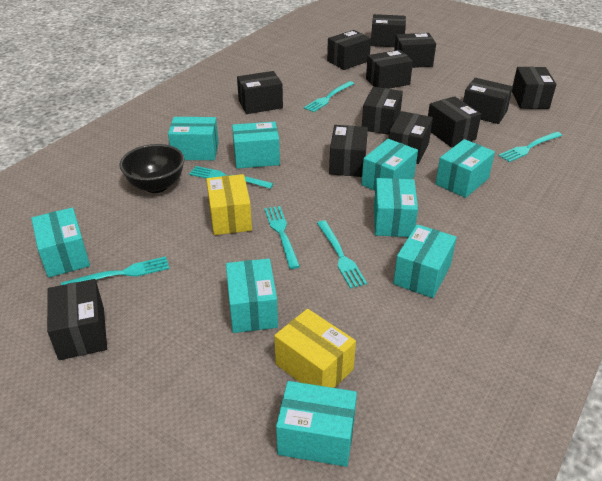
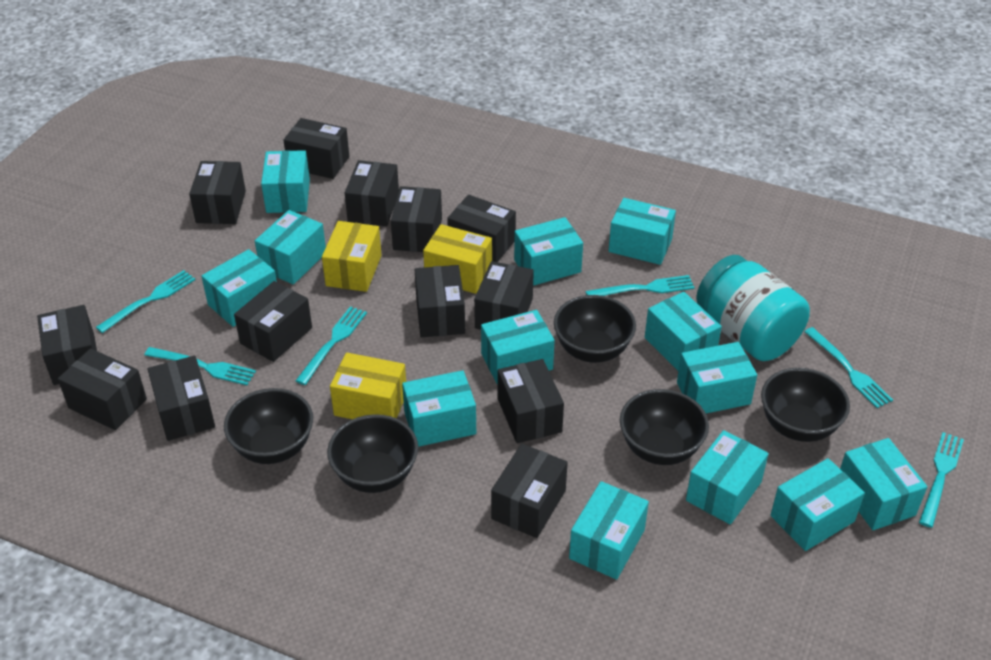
black bowl: 1 -> 5
black box: 12 -> 13
turquoise box: 9 -> 13
turquoise jar: 0 -> 1
yellow box: 2 -> 3

